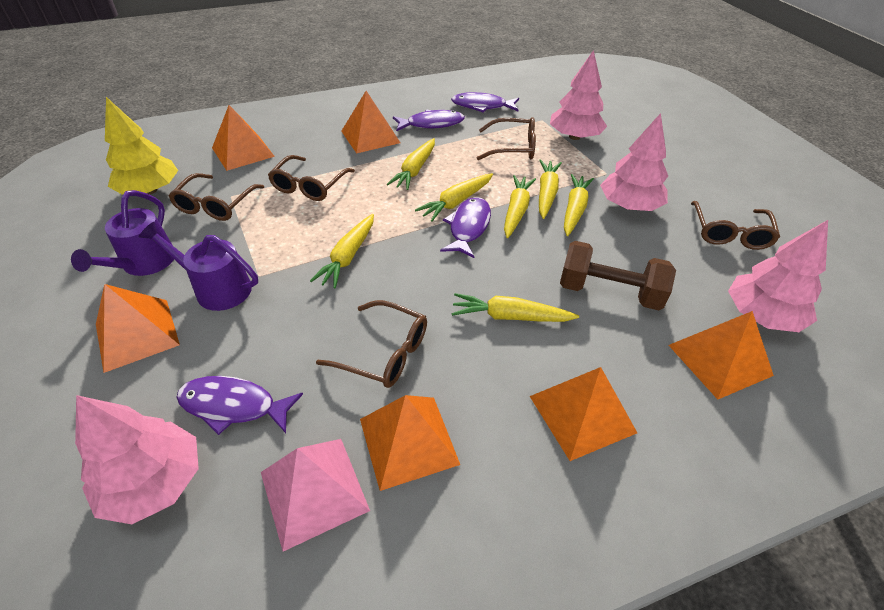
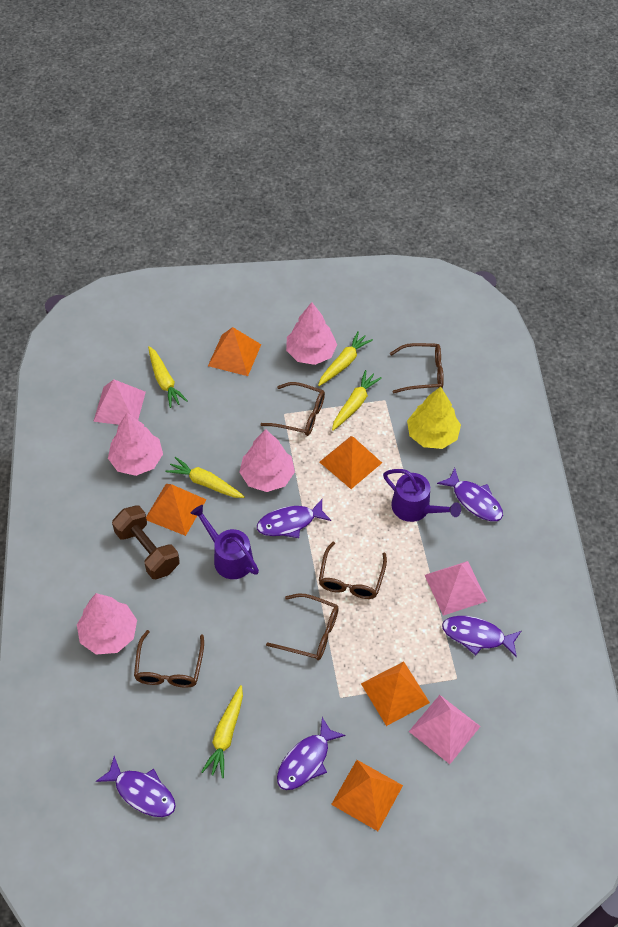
orange pyramid: 6 -> 5
pink pyramid: 1 -> 3
purple fish: 4 -> 5
yellow carrot: 7 -> 5

